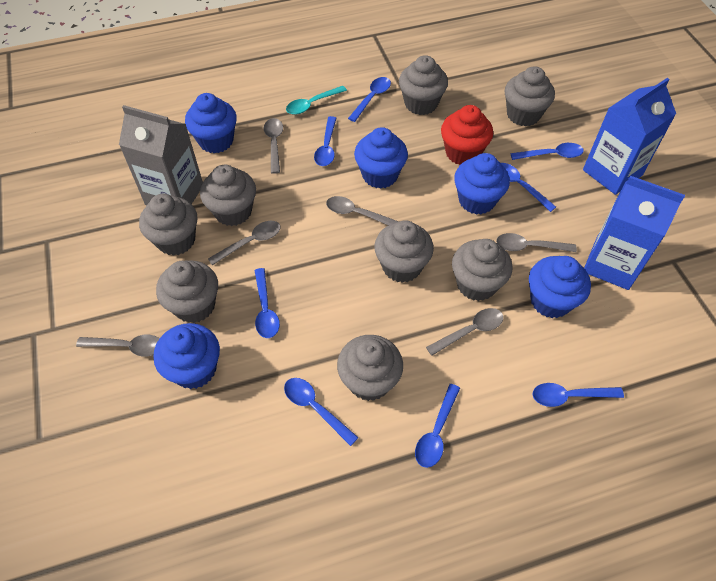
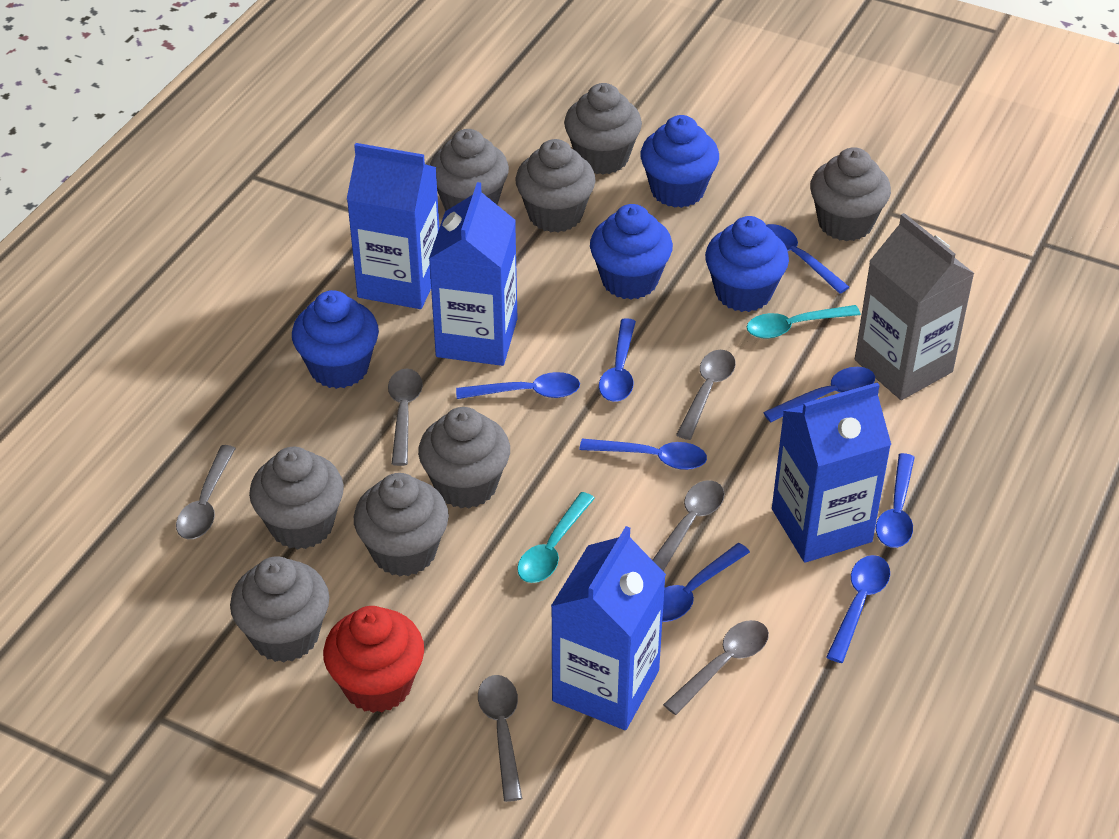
blue carton: 2 -> 4
blue cupcake: 5 -> 4
turquoise spoon: 1 -> 2

